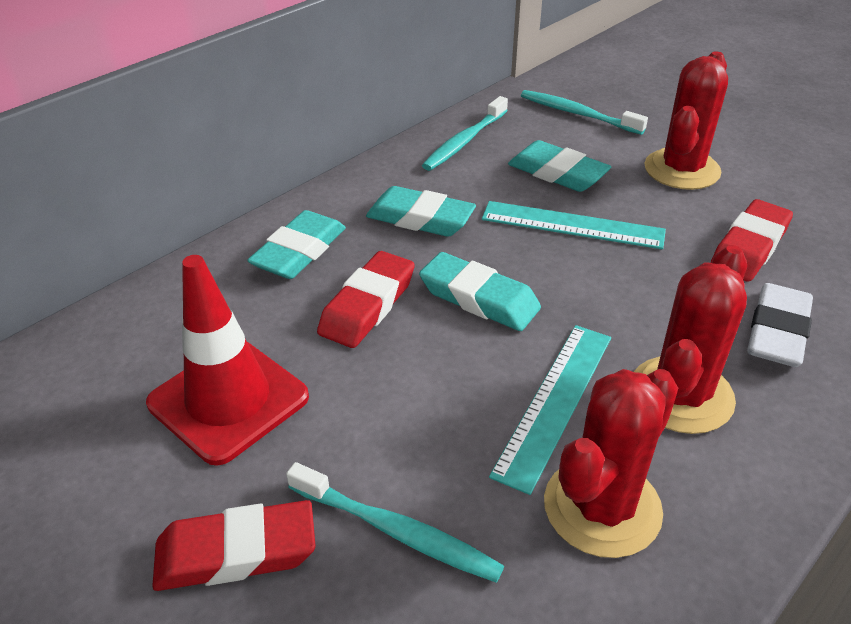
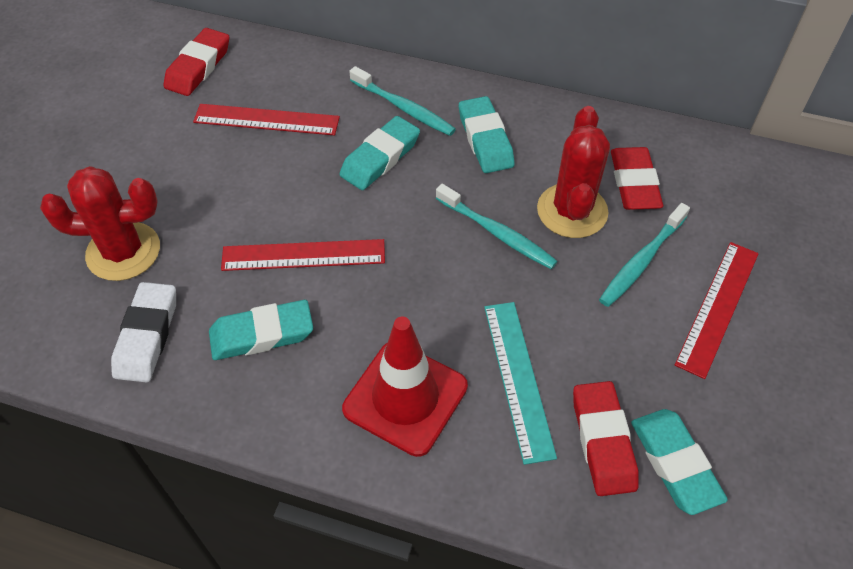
red cactus: 3 -> 2
red ruler: 0 -> 3
turquoise ruler: 2 -> 1

